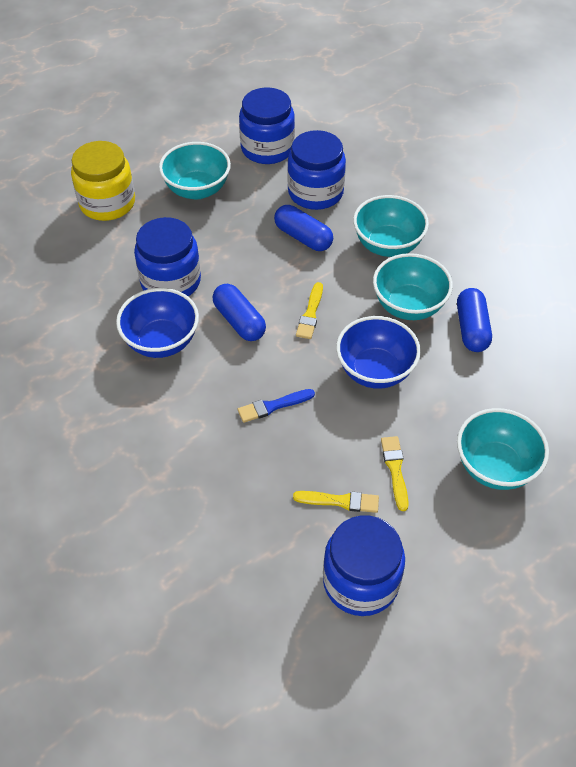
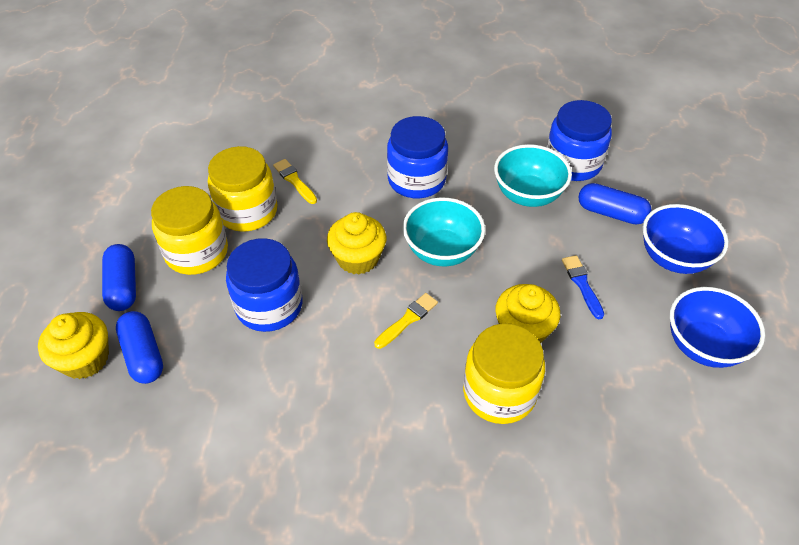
blue jar: 4 -> 3
turquoise bowl: 4 -> 2
yellow brush: 3 -> 2
yellow cupcake: 0 -> 3
yellow jar: 1 -> 3

